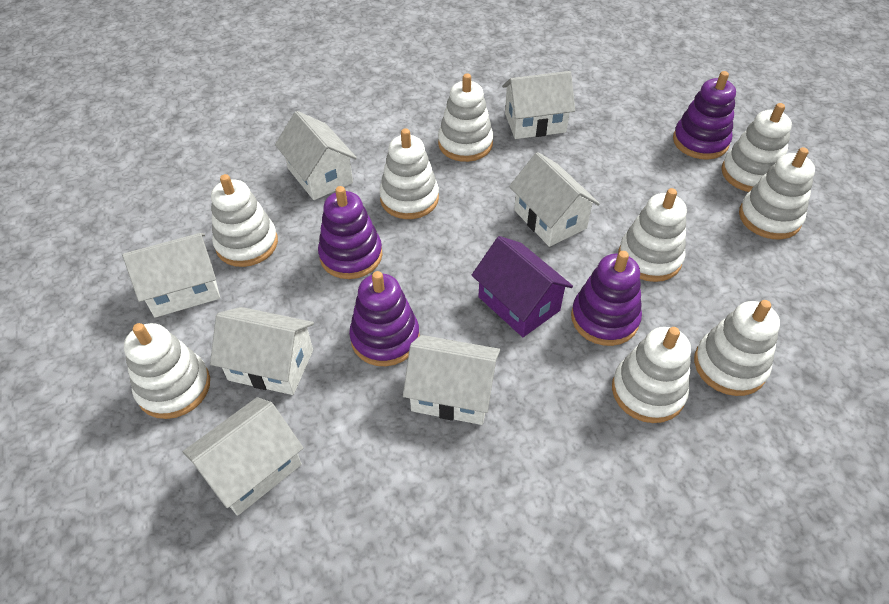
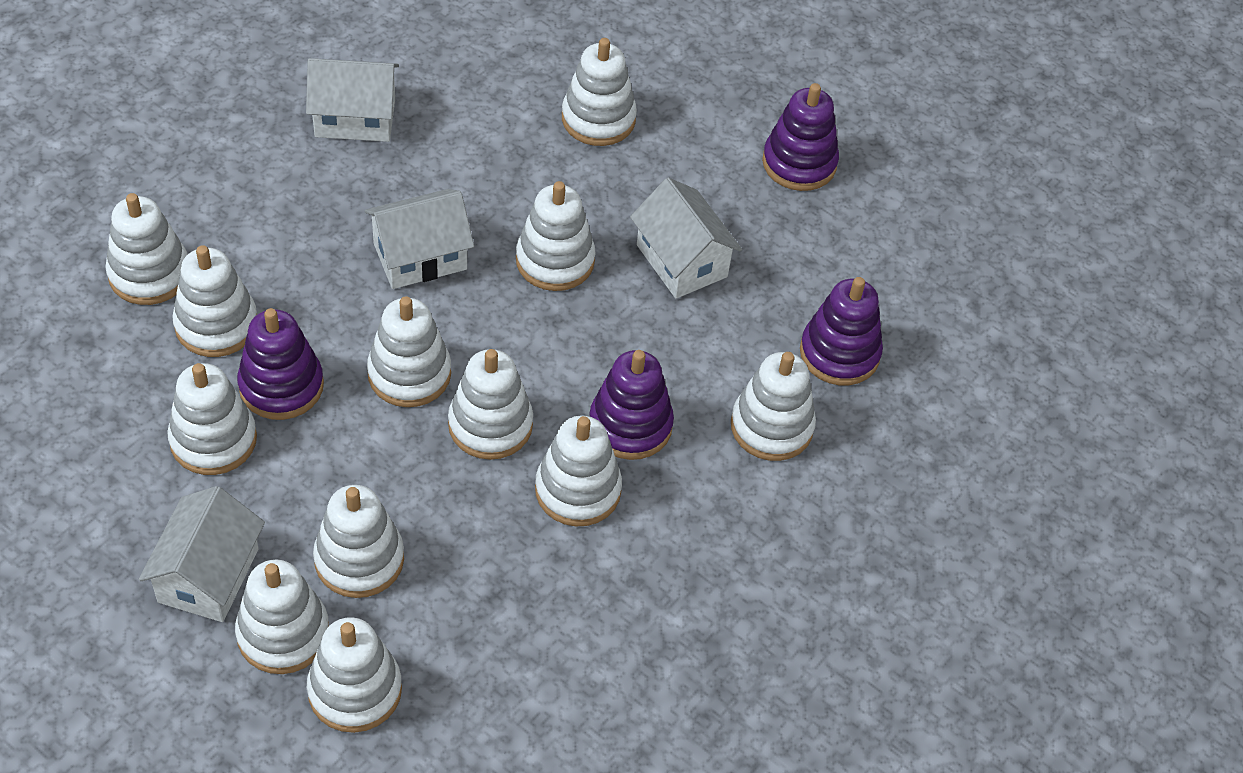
purple house: 1 -> 0
white house: 7 -> 4
white stacking toy: 9 -> 12

